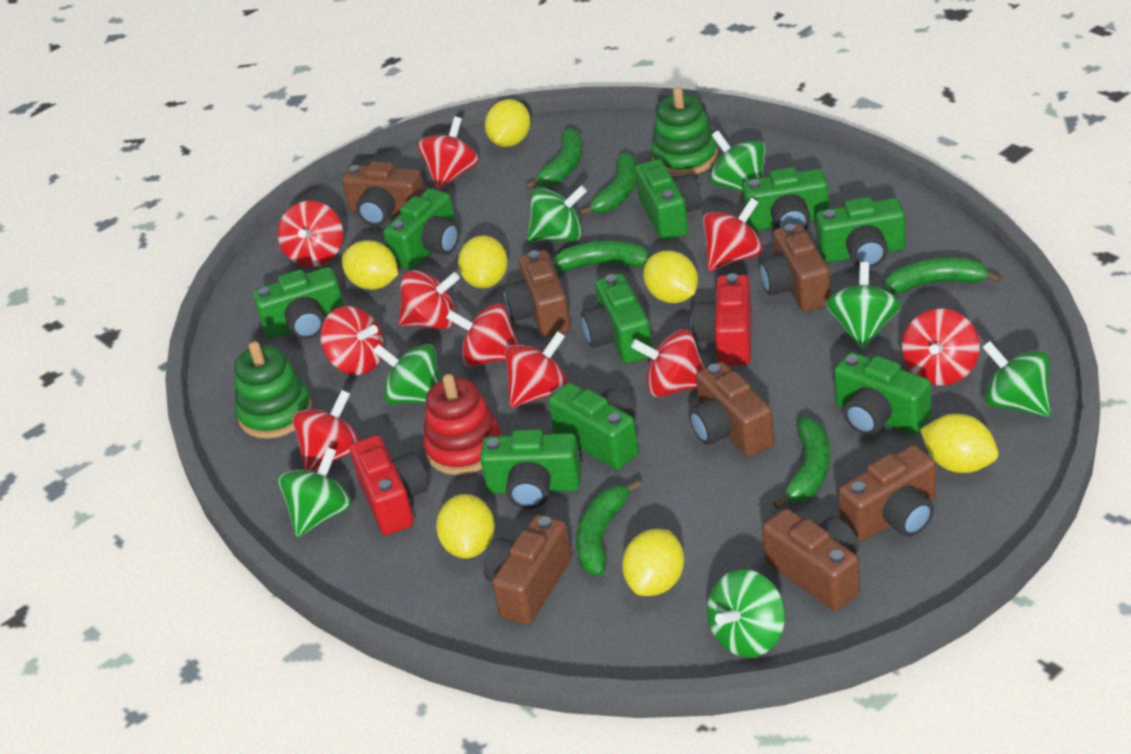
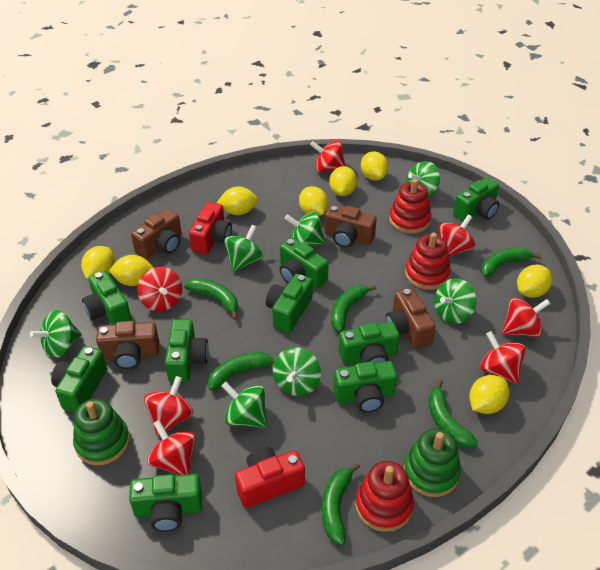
brown camera: 7 -> 4
red spinning top: 10 -> 7
red stacking toy: 1 -> 3
yellow lemon: 7 -> 8

